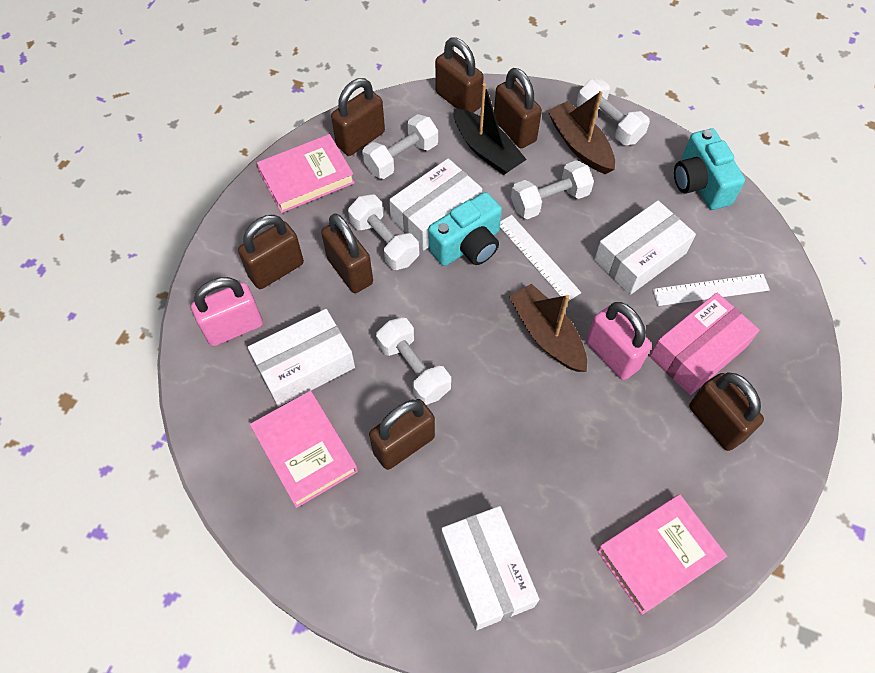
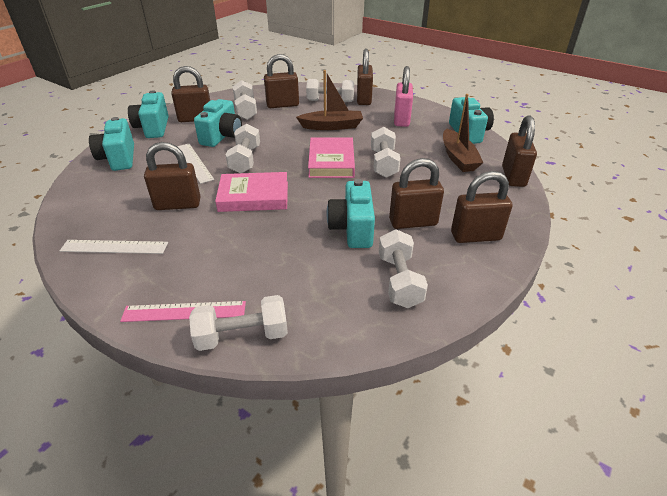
black boat: 1 -> 0
pink book: 3 -> 2
pink box: 1 -> 0
pink padlock: 2 -> 1
pink ruler: 0 -> 1
turquoise camera: 2 -> 5
white box: 4 -> 0
white dumbbell: 5 -> 6

